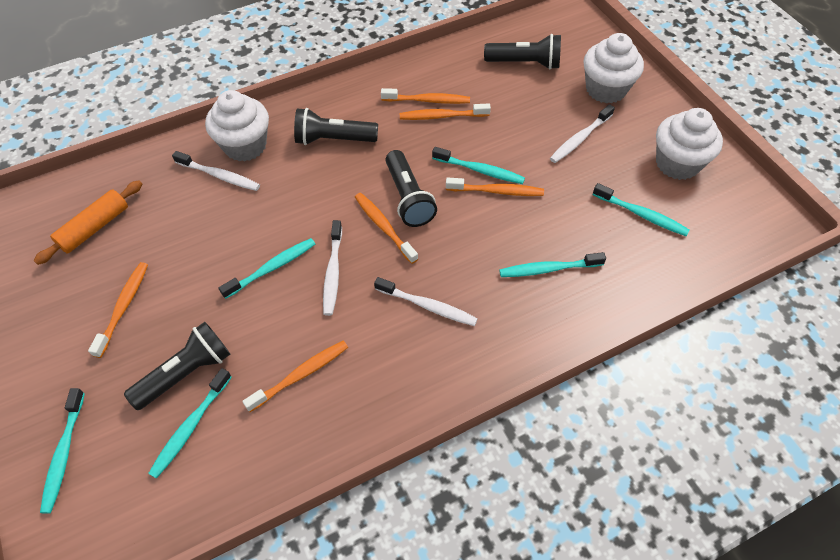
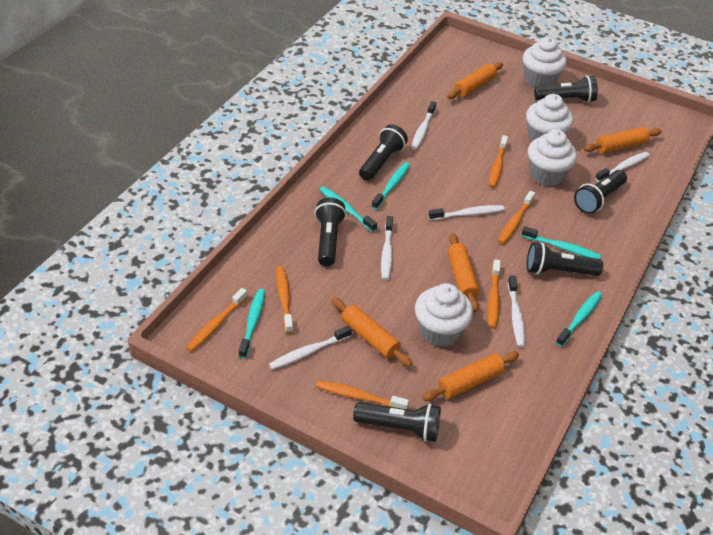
black flashlight: 4 -> 6
orange rolling pin: 1 -> 5
turquoise toothbrush: 6 -> 5
white cupcake: 3 -> 4
white toothbrush: 4 -> 6

